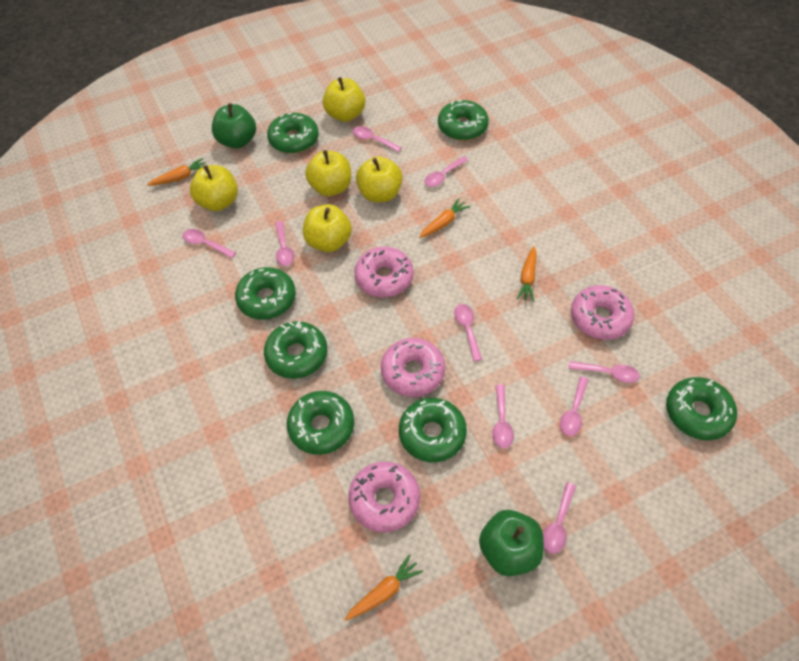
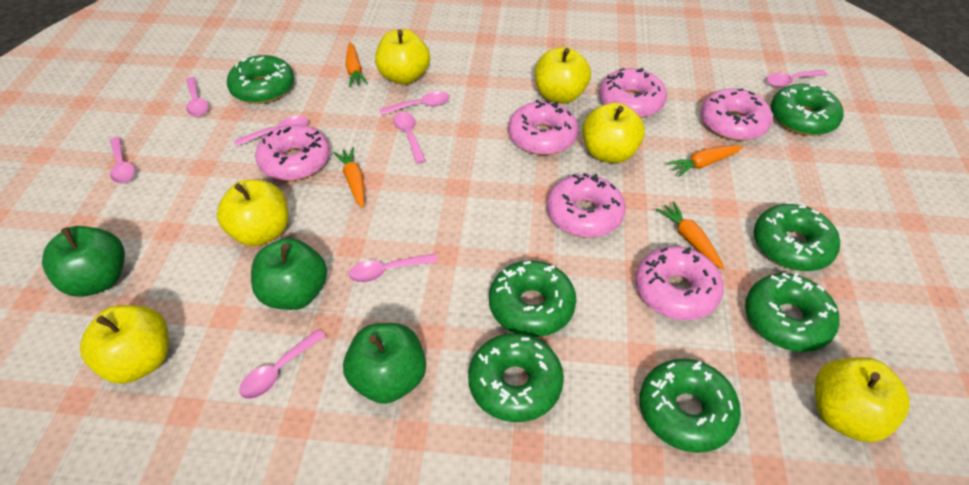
green apple: 2 -> 3
pink donut: 4 -> 6
pink spoon: 9 -> 8
yellow apple: 5 -> 6

